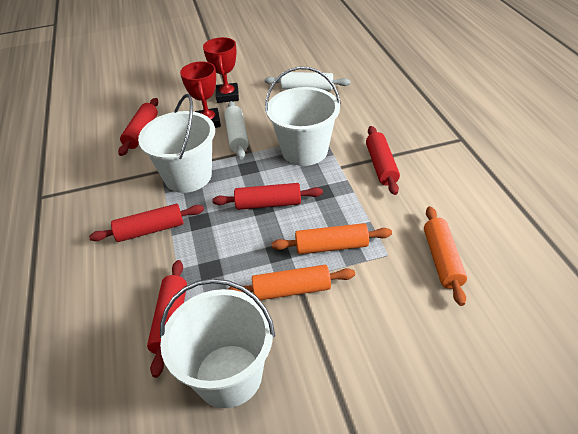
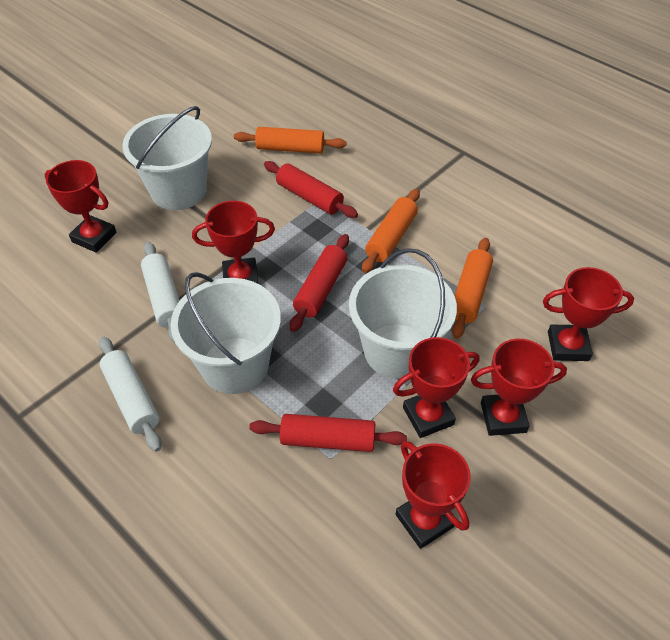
red rolling pin: 5 -> 3
red trophy: 2 -> 6

